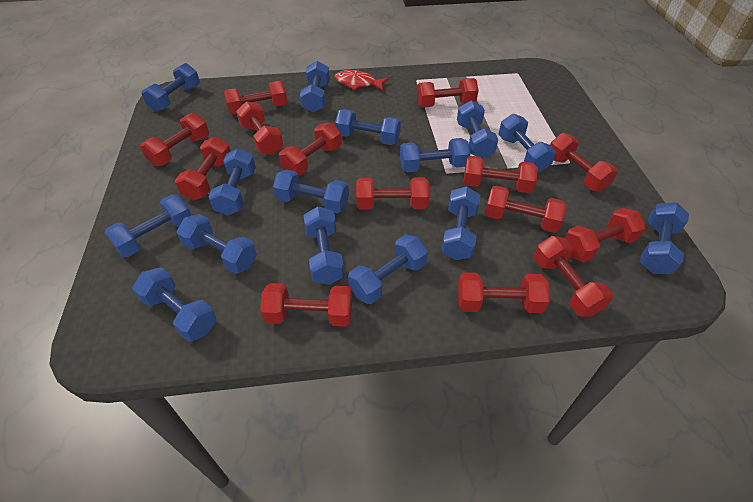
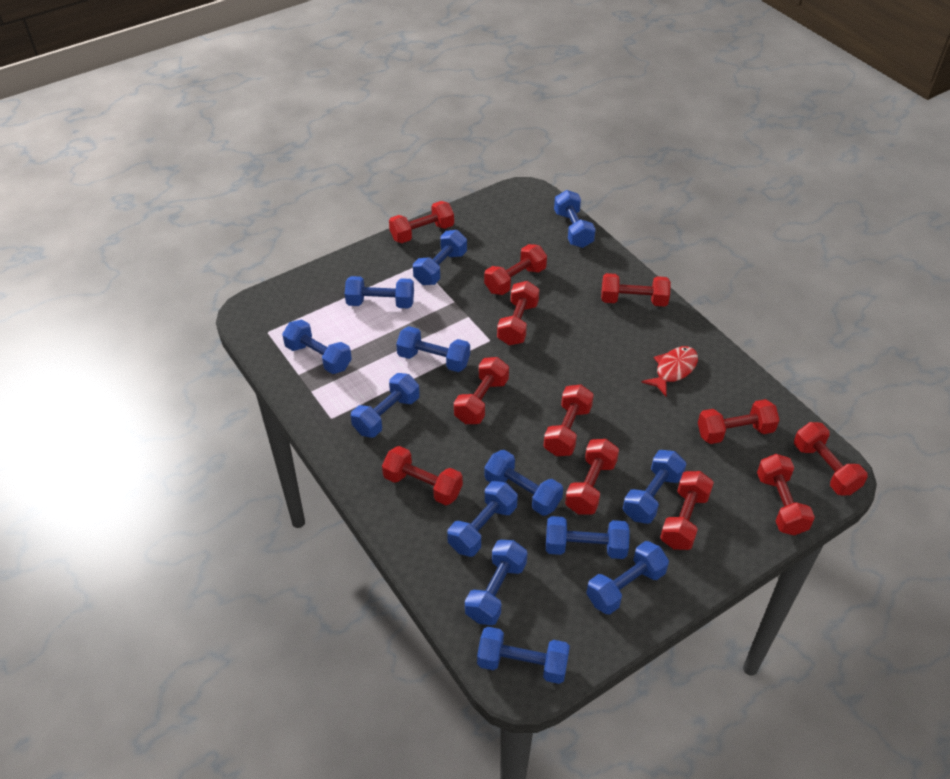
blue dumbbell: 15 -> 13
red dumbbell: 14 -> 12

